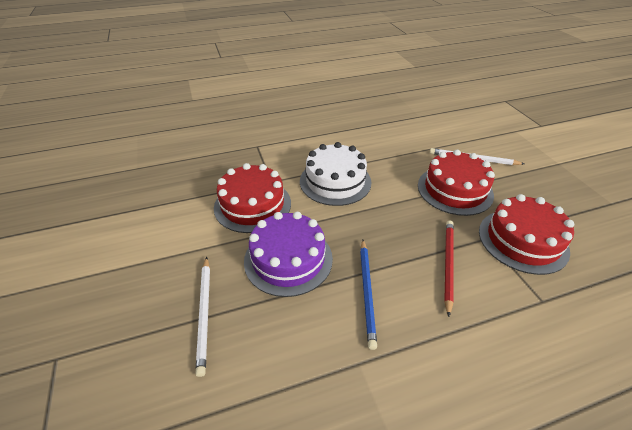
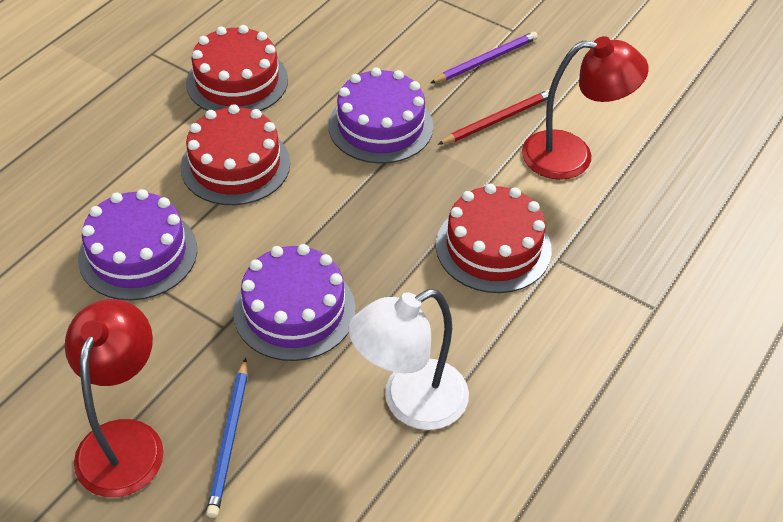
purple cake: 1 -> 3
purple pencil: 0 -> 1
red lamp: 0 -> 2
white cake: 1 -> 0
white lamp: 0 -> 1
white pencil: 2 -> 0

